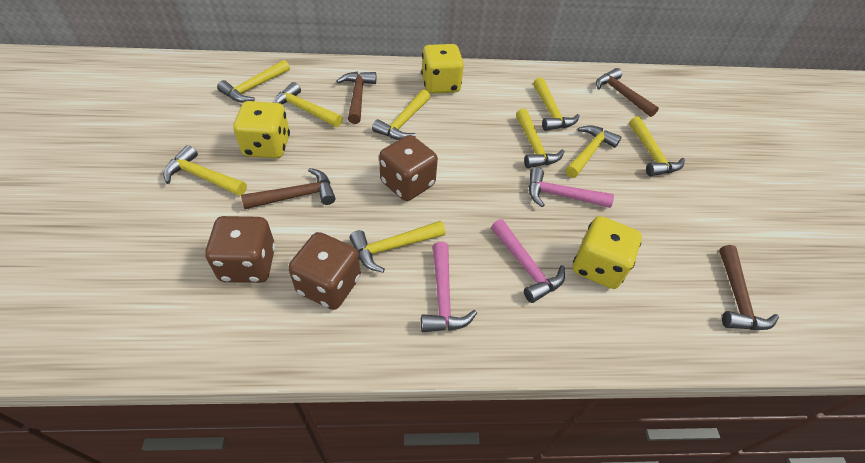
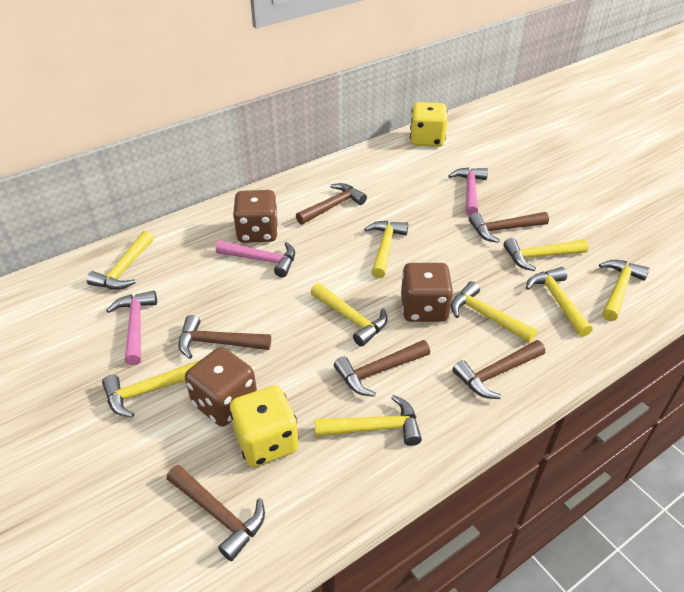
brown hammer: 4 -> 6
yellow dice: 3 -> 2

